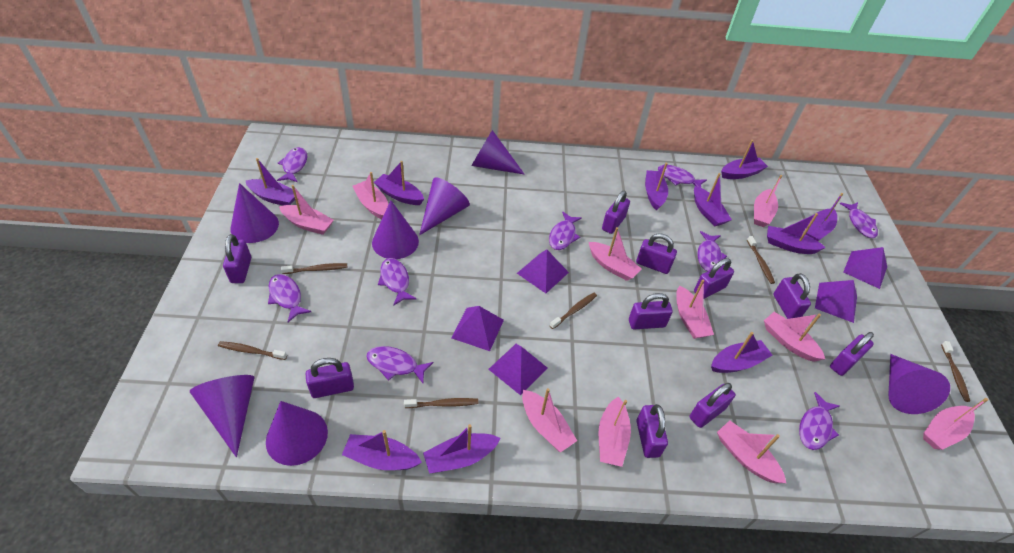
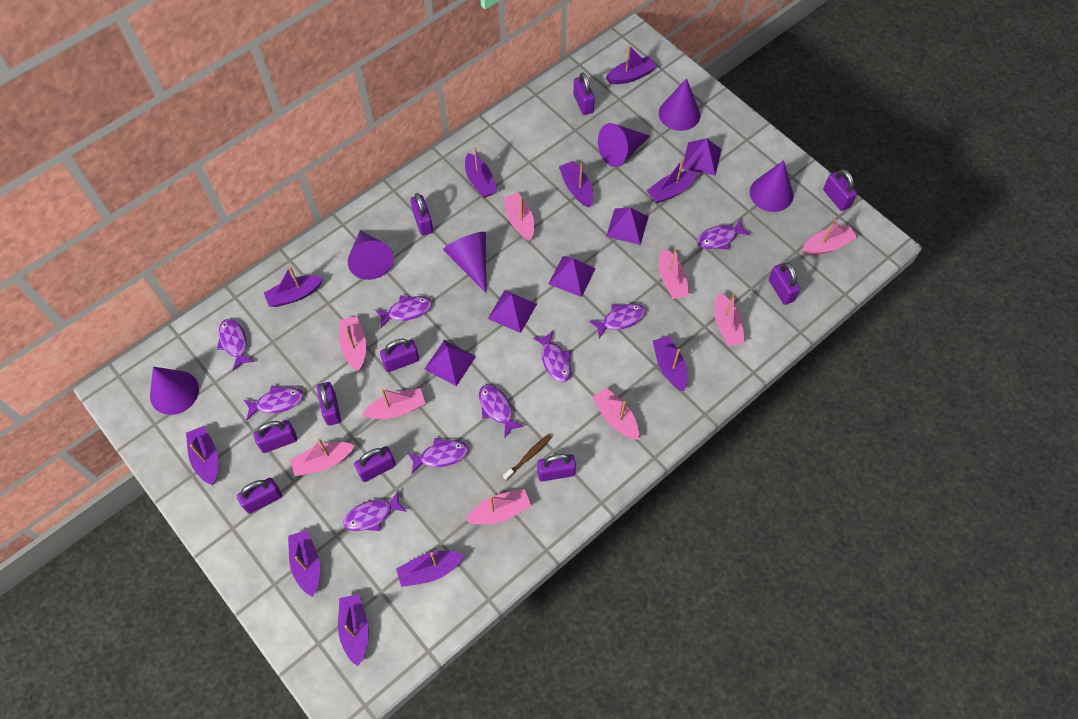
brown toothbrush: 6 -> 1
pink boat: 10 -> 9
purple cone: 7 -> 6

